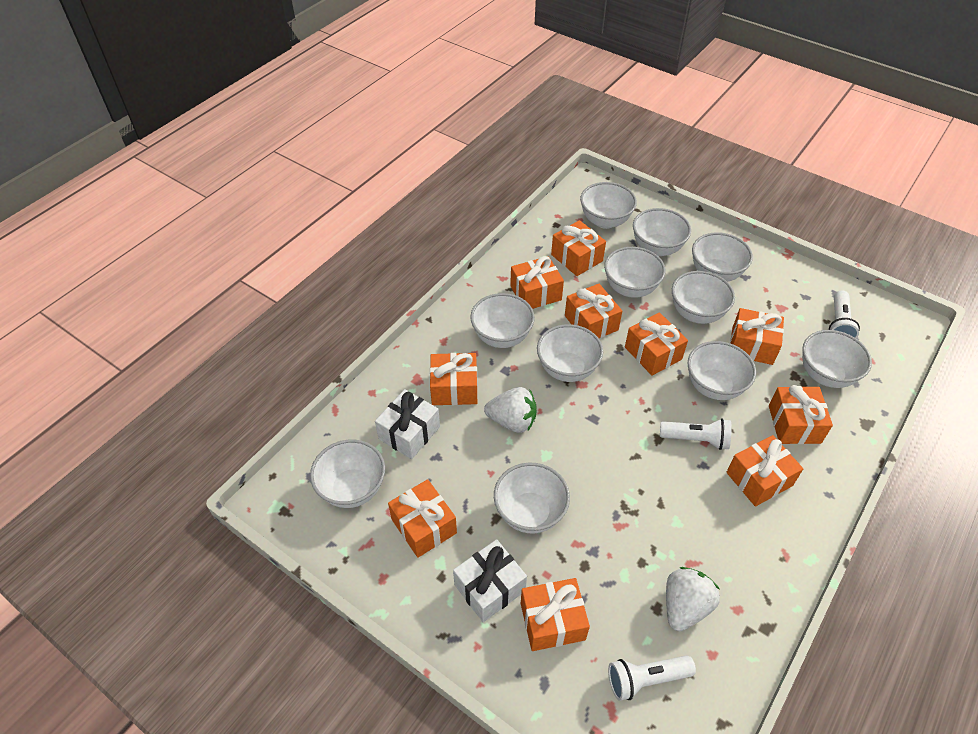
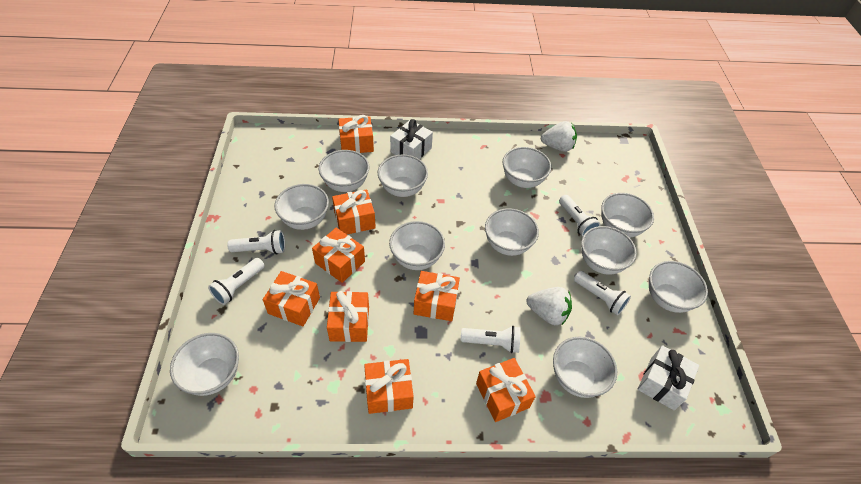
orange gift: 10 -> 8
white flashlight: 3 -> 5

